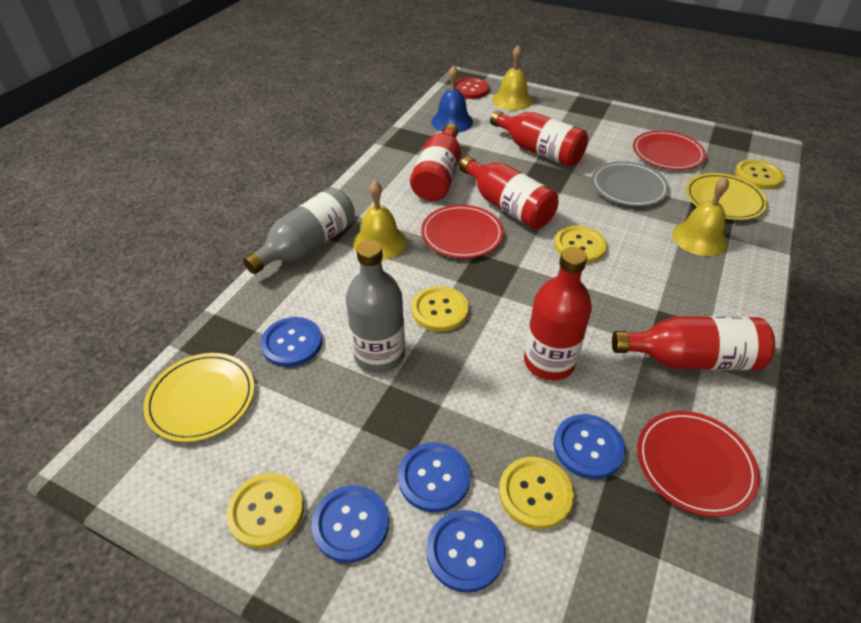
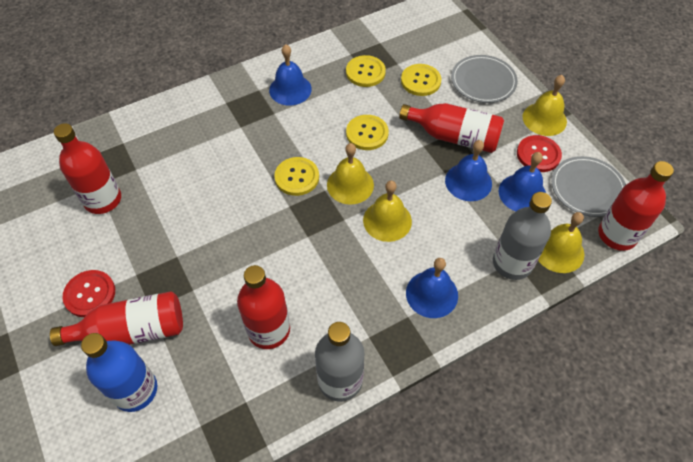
blue bell: 1 -> 4
blue bottle: 0 -> 1
blue button: 5 -> 0
grey plate: 1 -> 2
red button: 1 -> 2
red plate: 3 -> 0
yellow bell: 3 -> 4
yellow button: 5 -> 4
yellow plate: 2 -> 0

